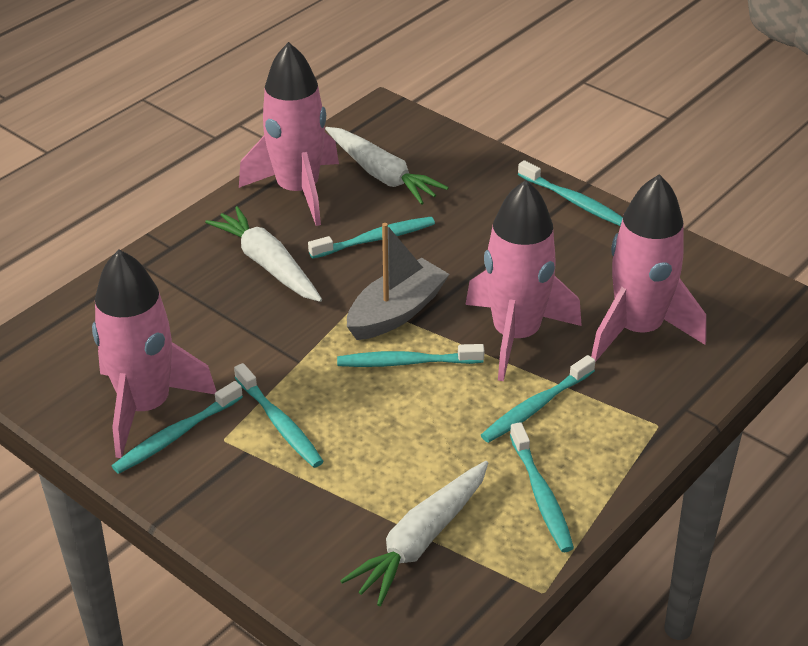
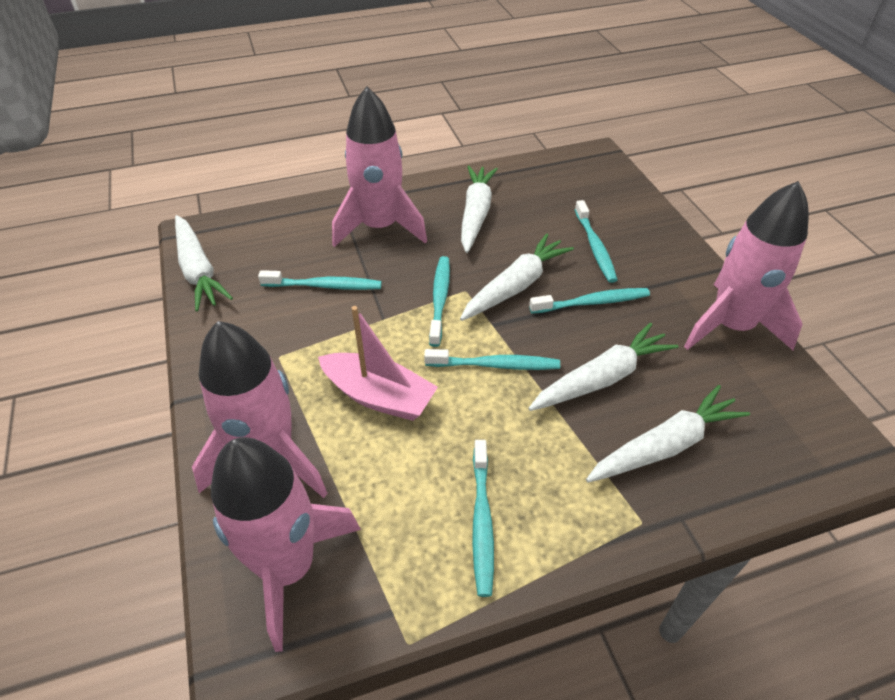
grey boat: 1 -> 0
pink boat: 0 -> 1
turquoise toothbrush: 7 -> 6
white carrot: 3 -> 5

